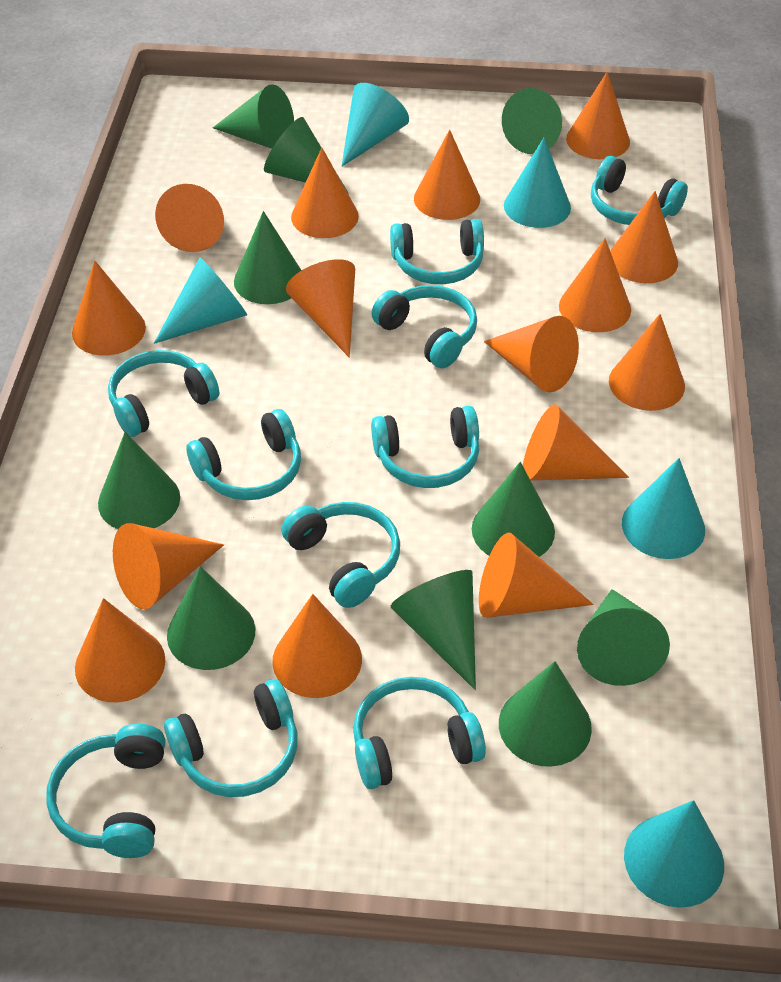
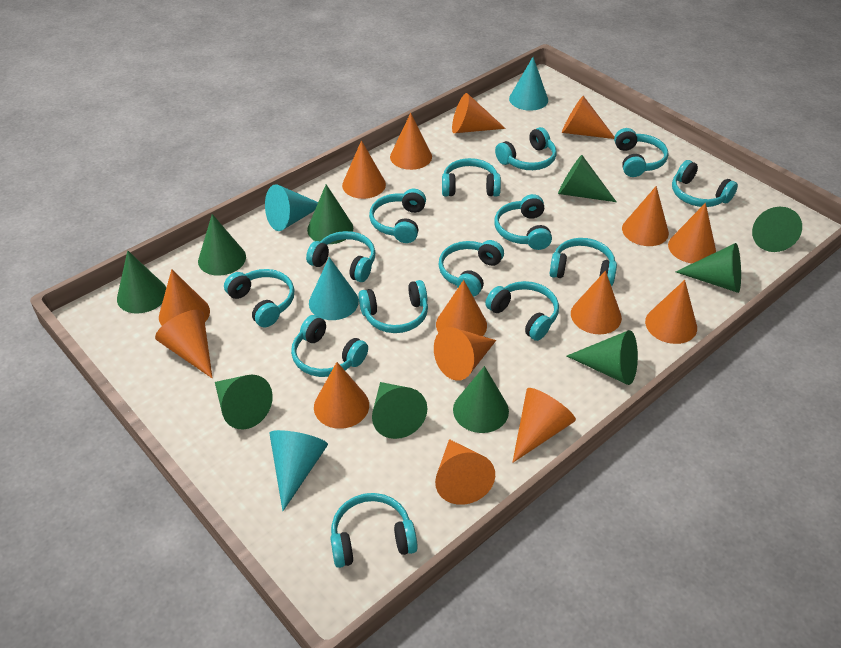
turquoise cone: 5 -> 4
turquoise headphones: 10 -> 14

